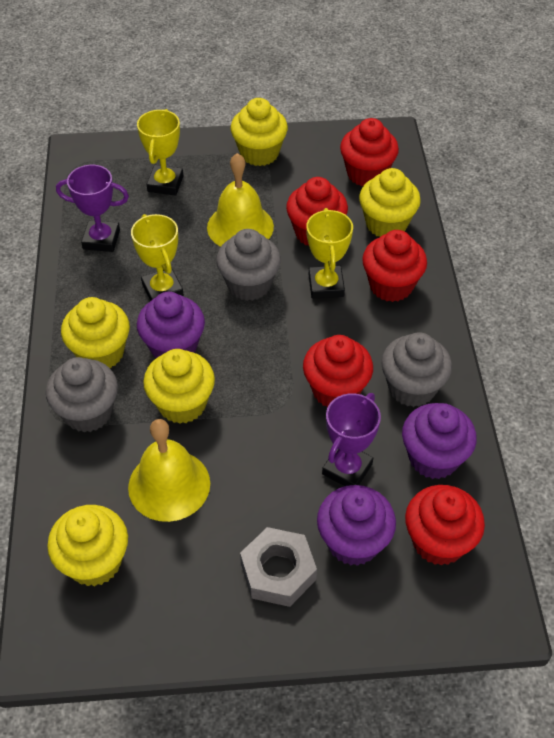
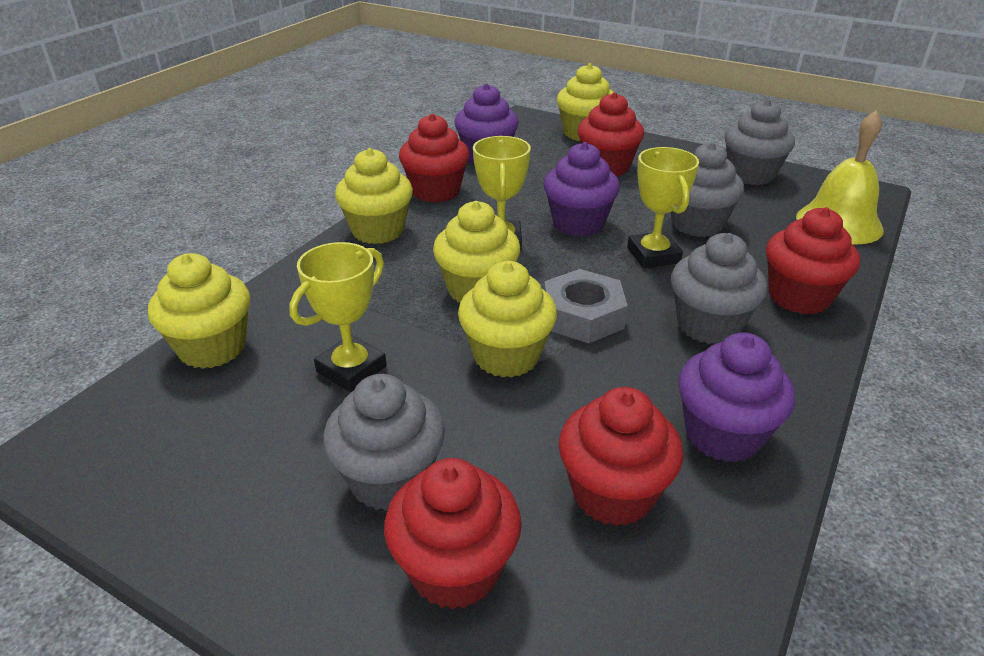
grey cupcake: 3 -> 4
purple trophy: 2 -> 0
yellow bell: 2 -> 1

